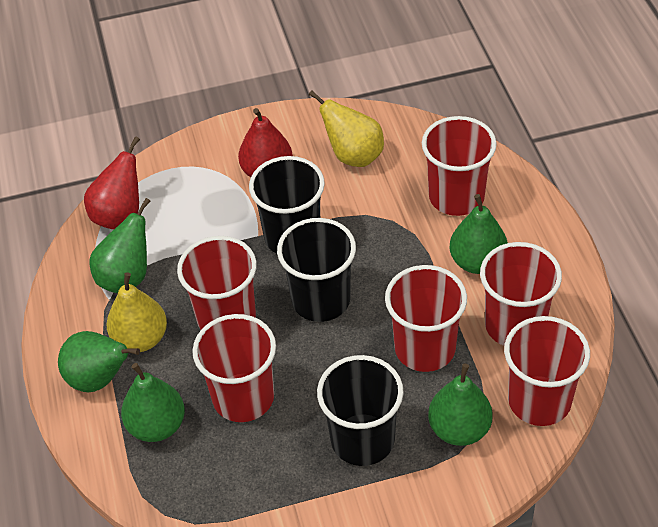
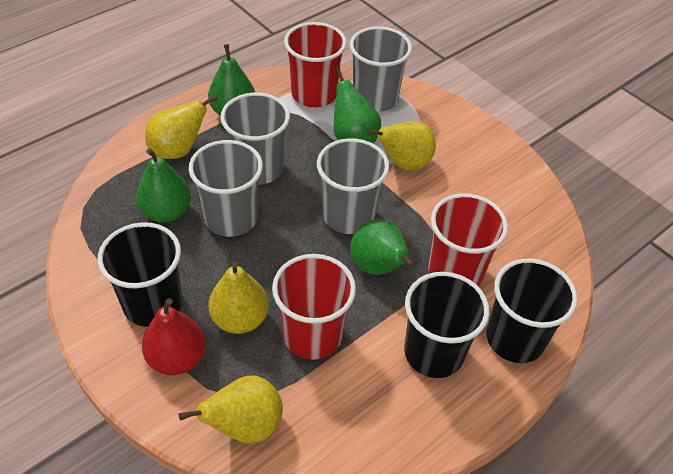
green pear: 5 -> 4
grey cup: 0 -> 4
red cup: 6 -> 3
red pear: 2 -> 1
yellow pear: 2 -> 4

